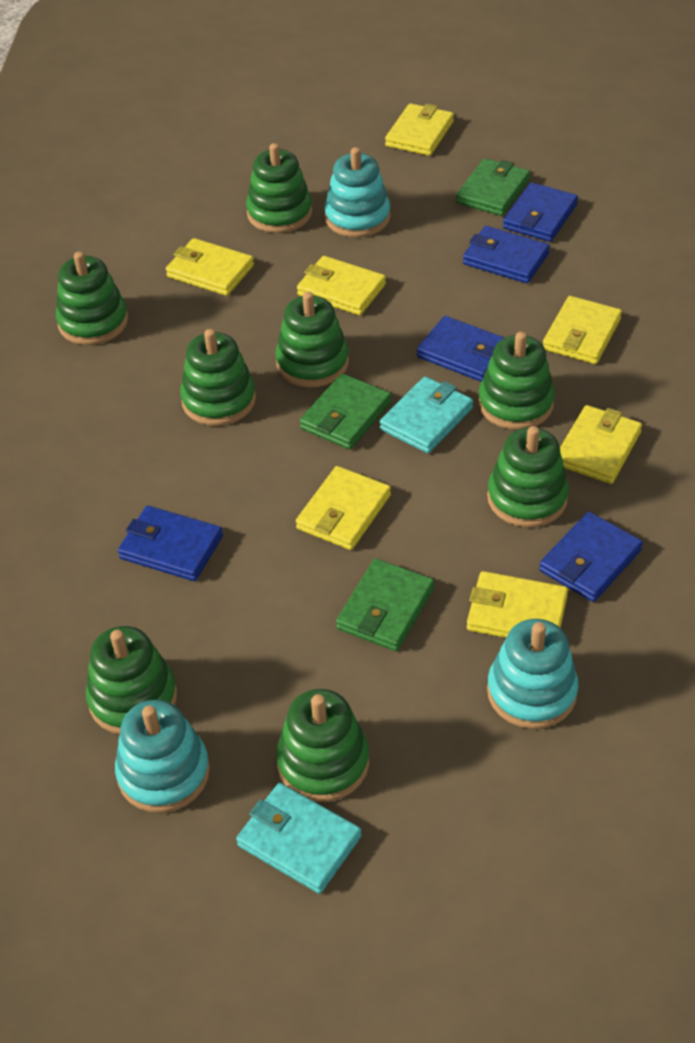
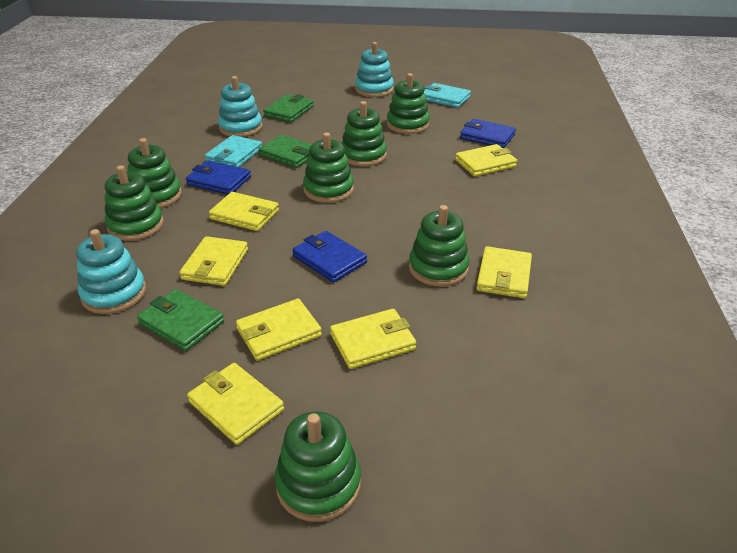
blue wallet: 5 -> 3
green stacking toy: 8 -> 7

